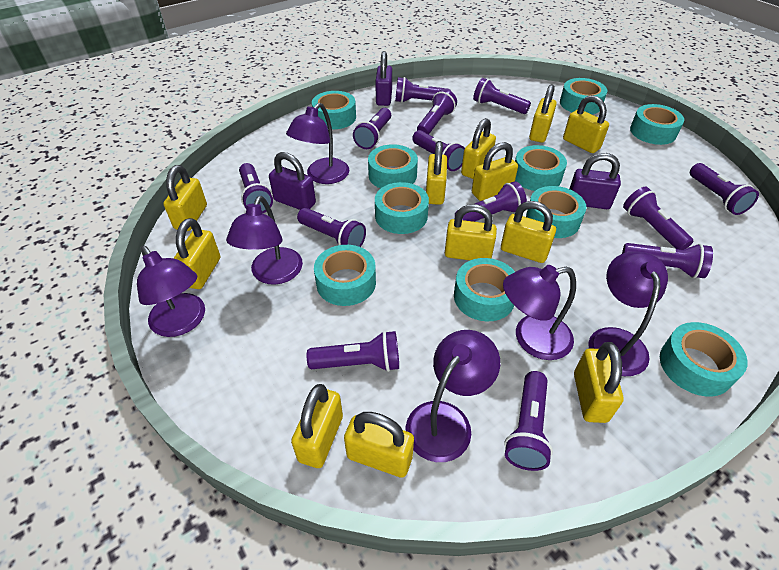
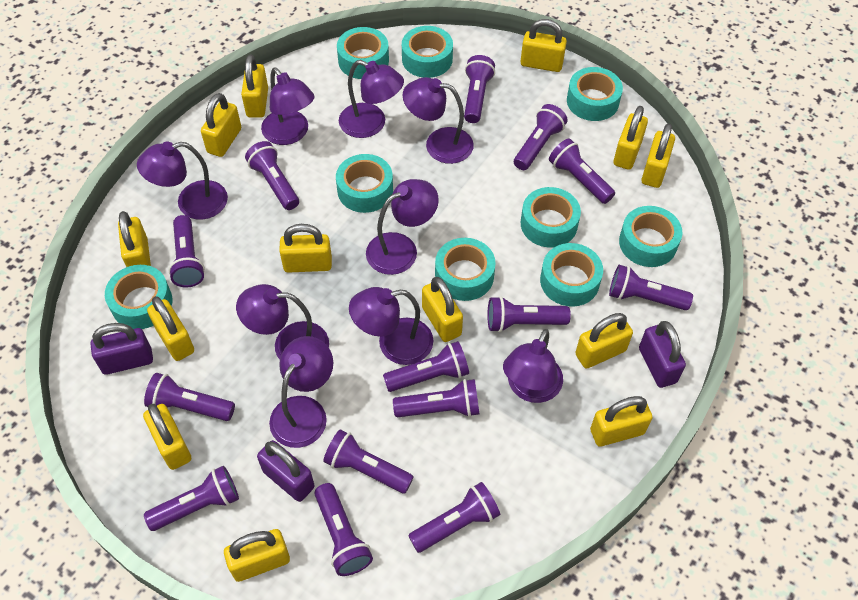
purple flashlight: 13 -> 14
purple lamp: 6 -> 9
turquoise tape: 10 -> 9
yellow padlock: 12 -> 13

